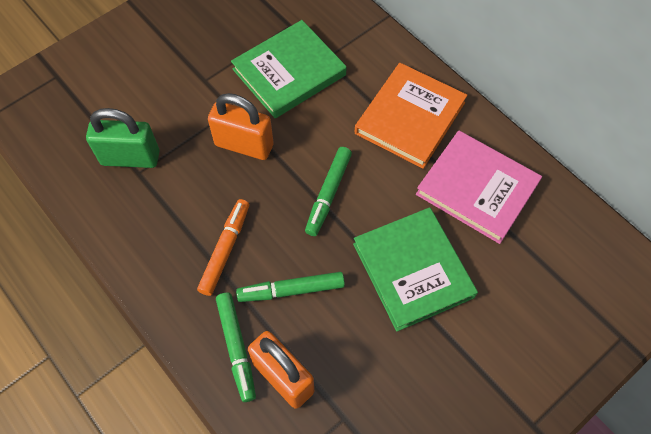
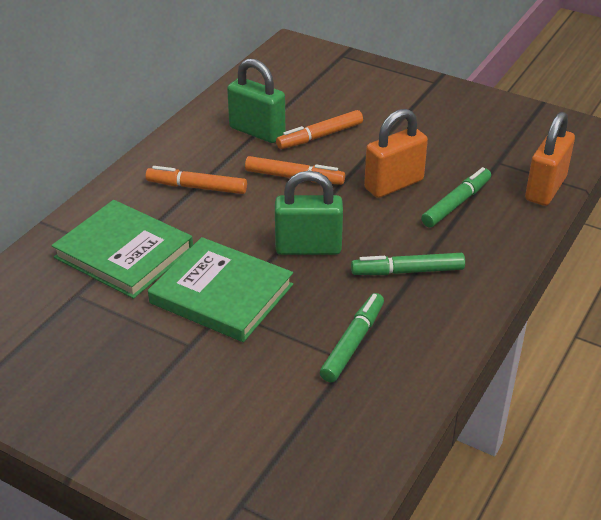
green padlock: 1 -> 2
orange book: 1 -> 0
orange marker: 1 -> 3
pink book: 1 -> 0

